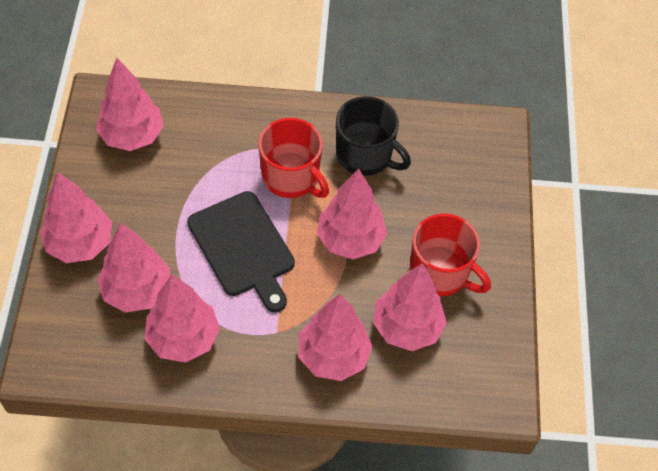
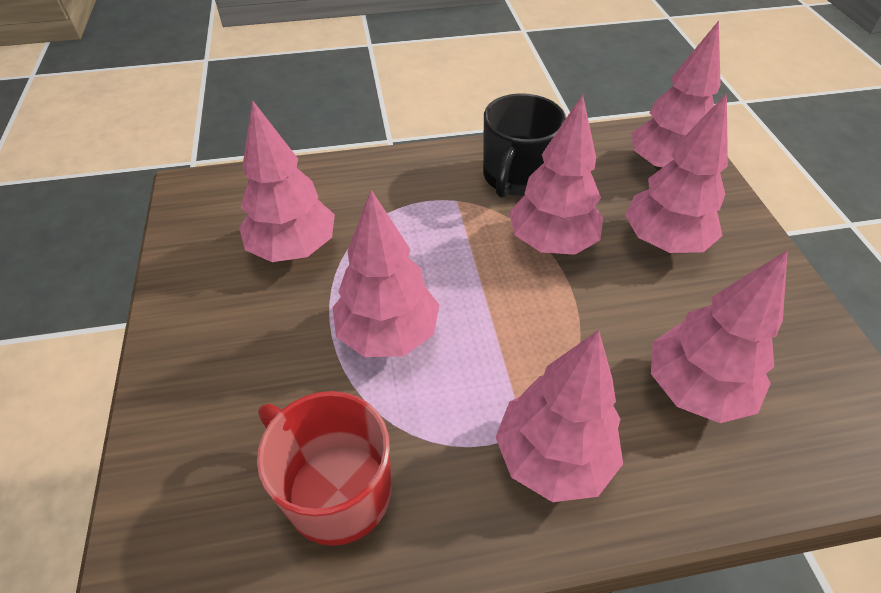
black cutting board: 1 -> 0
red mug: 2 -> 1

